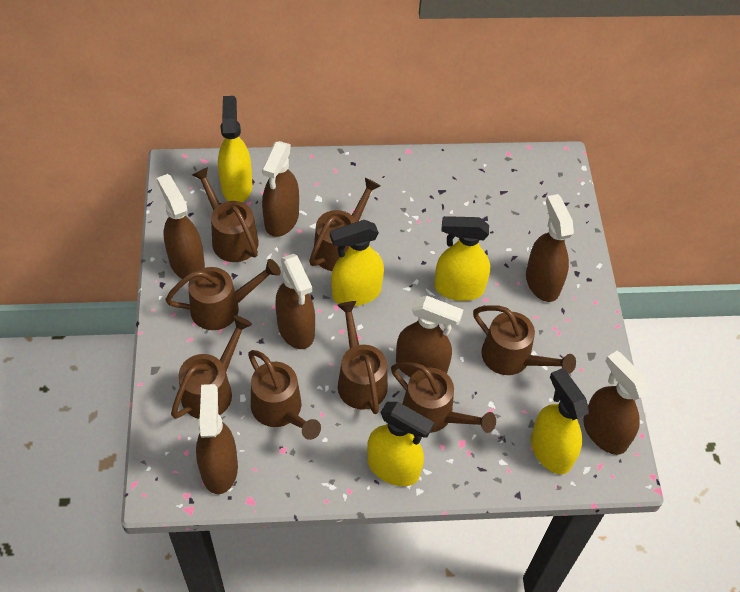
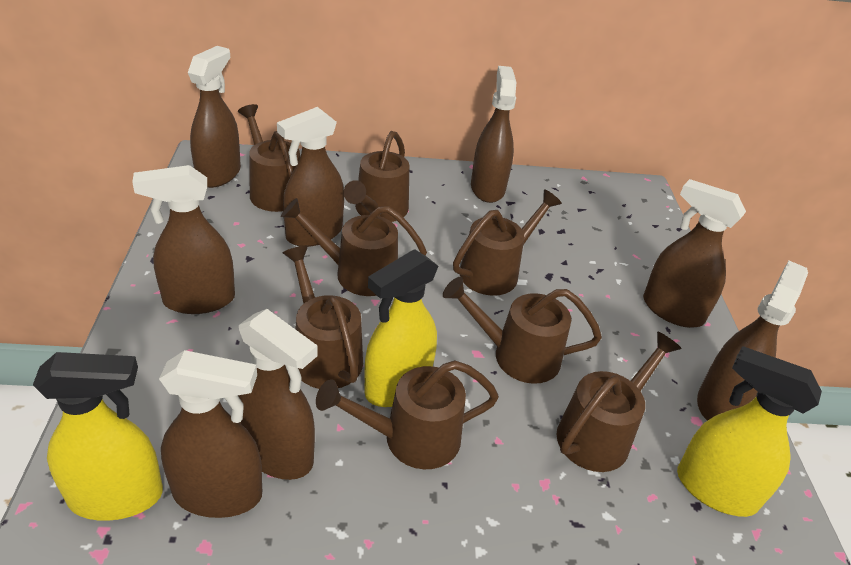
brown spray bottle: 7 -> 8
yellow spray bottle: 5 -> 3

